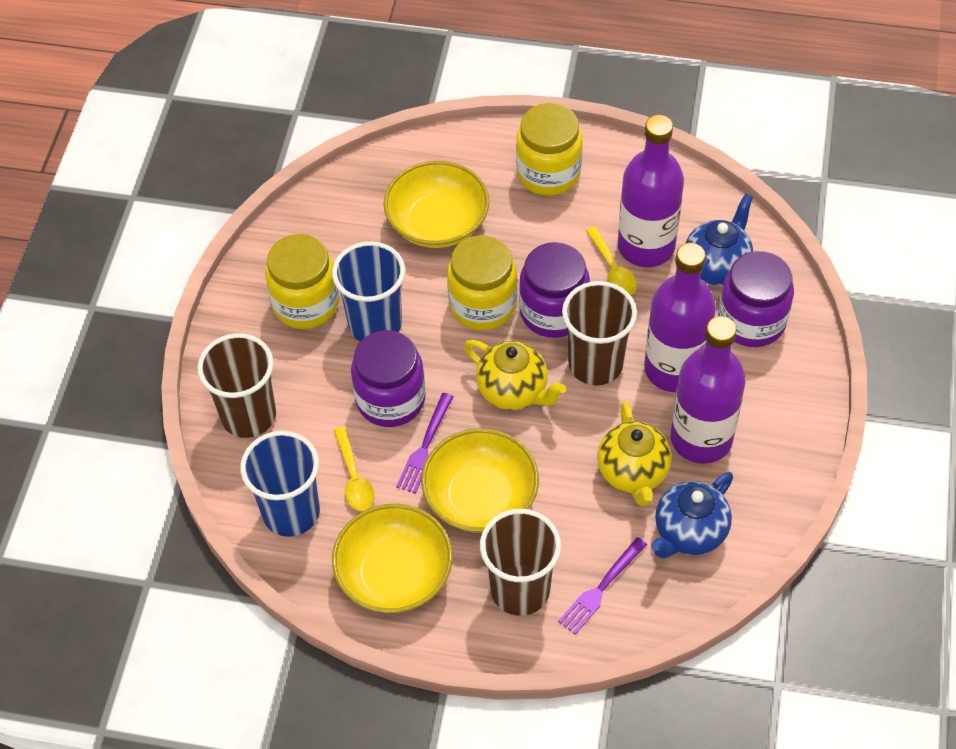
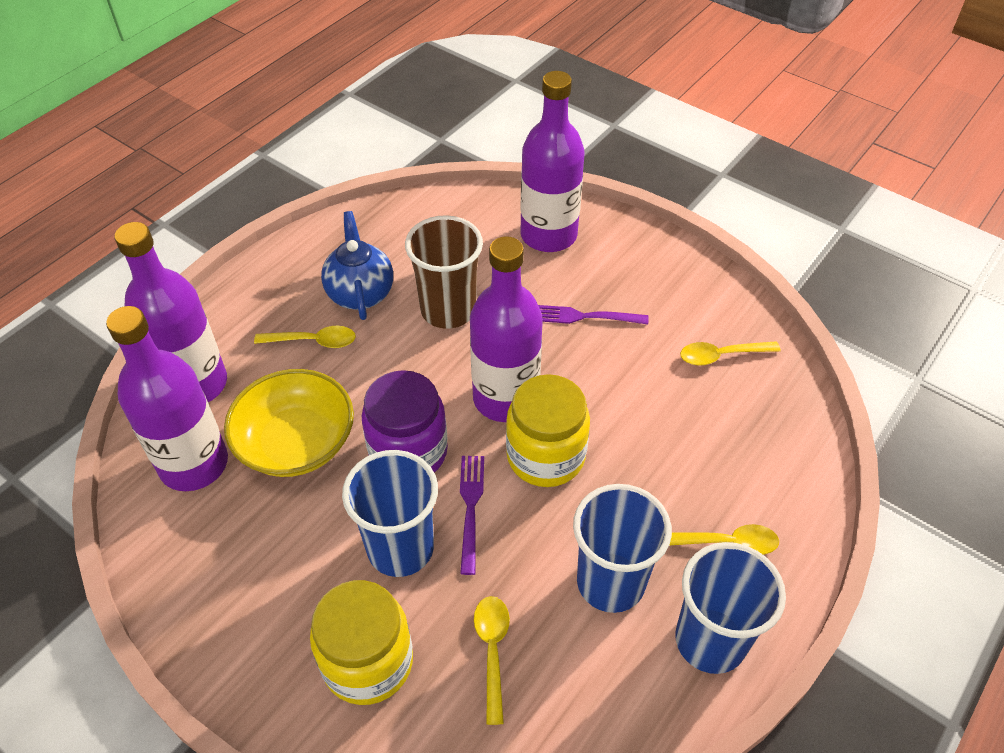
blue cup: 2 -> 3
blue teapot: 2 -> 1
brown cup: 3 -> 1
purple bottle: 3 -> 4
purple jar: 3 -> 1
yellow bowl: 3 -> 1
yellow jar: 3 -> 2
yellow spoon: 2 -> 4
yellow teapot: 2 -> 0

